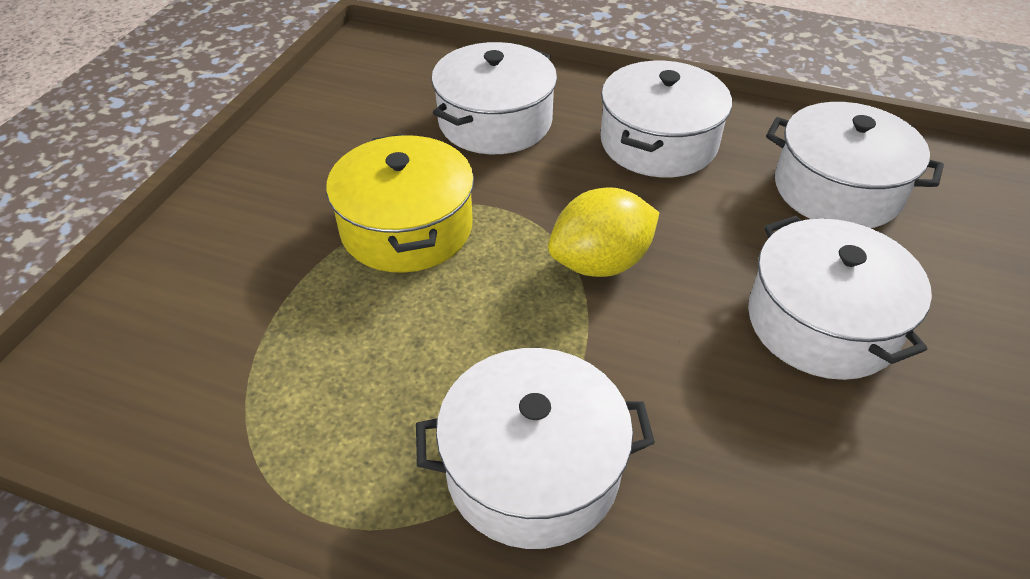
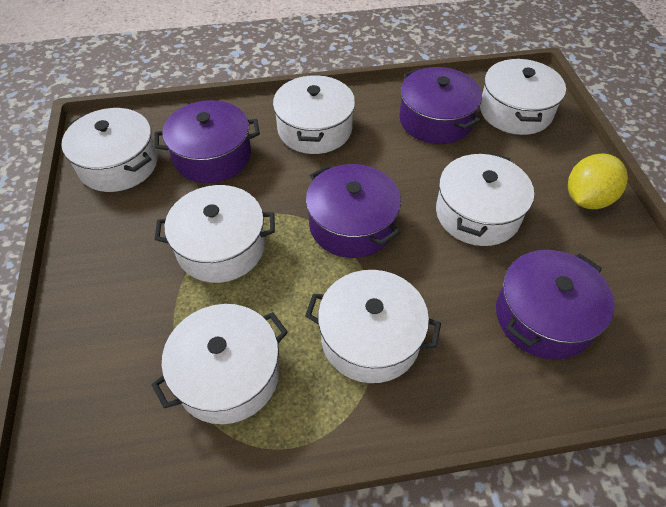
purple pot: 0 -> 4
white pot: 5 -> 7
yellow pot: 1 -> 0

